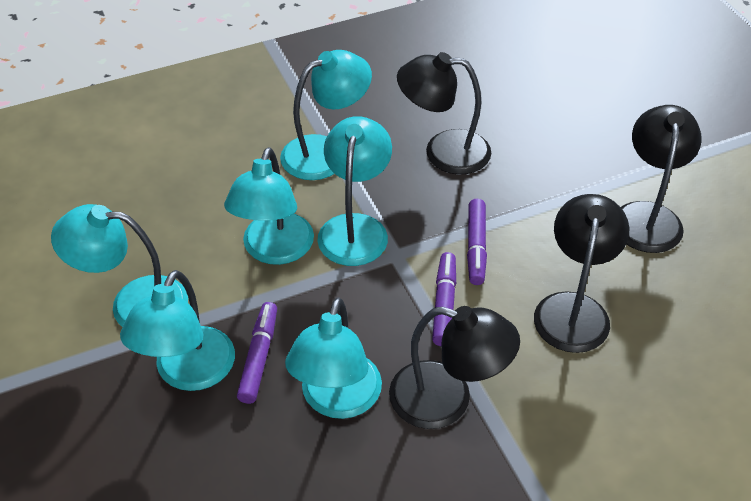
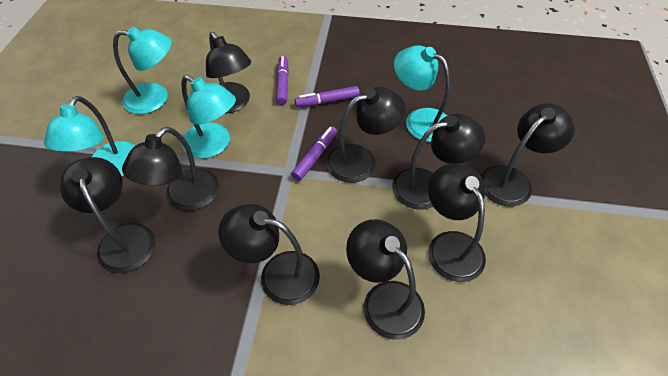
black lamp: 4 -> 9
turquoise lamp: 6 -> 4

